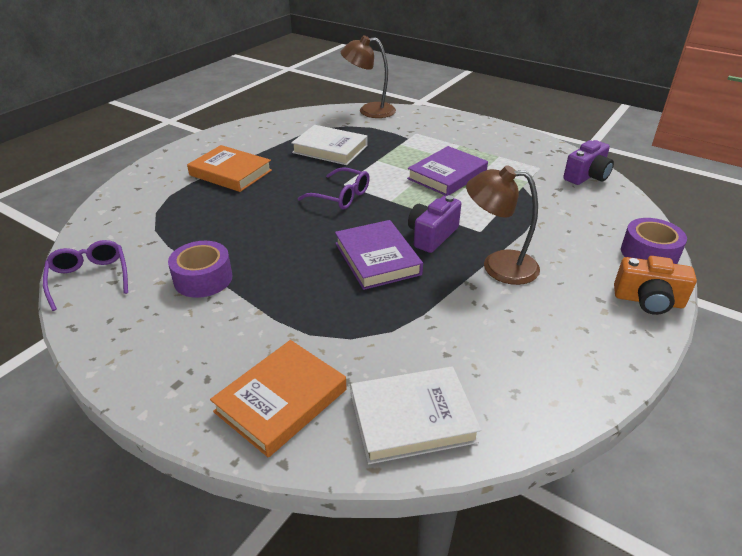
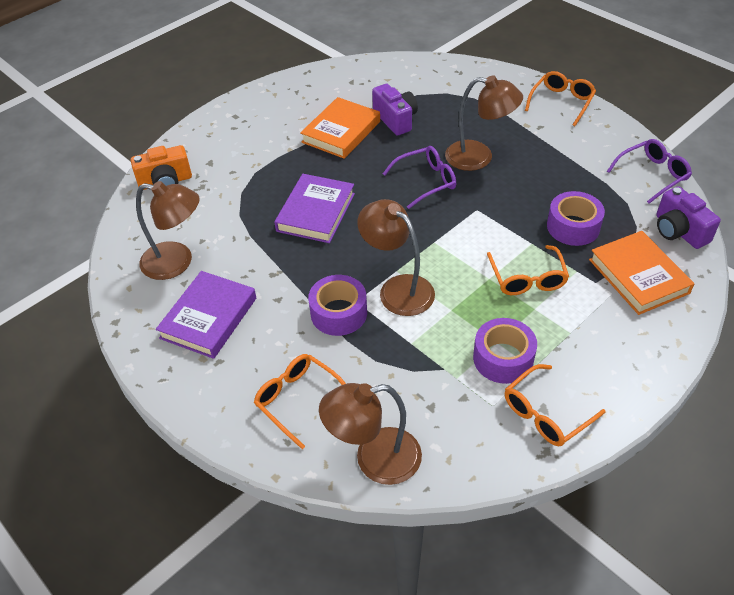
brown lamp: 2 -> 4
orange glasses: 0 -> 4
purple tape: 2 -> 3
white book: 2 -> 0

